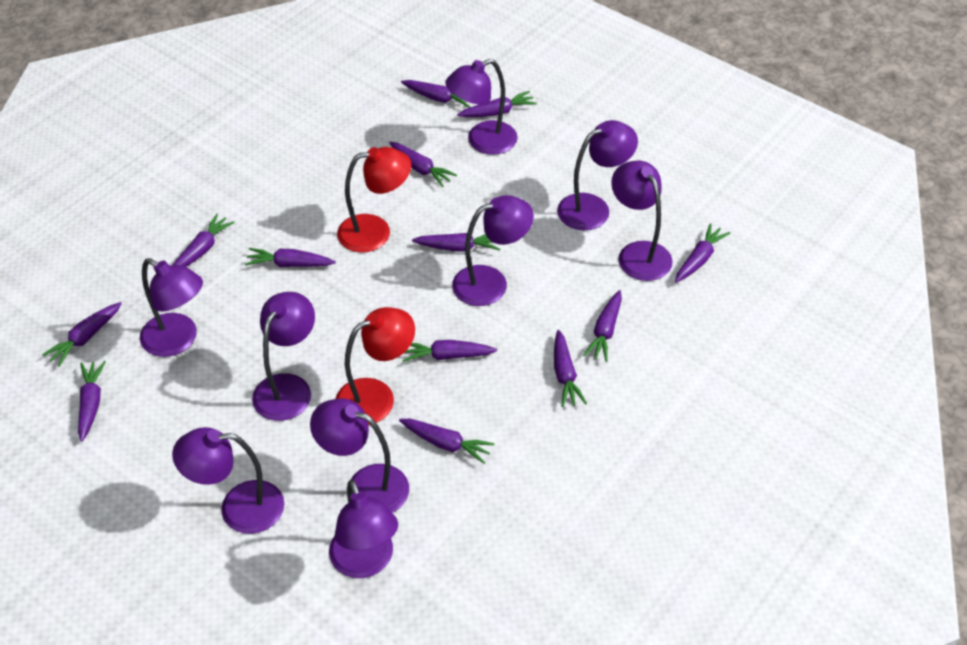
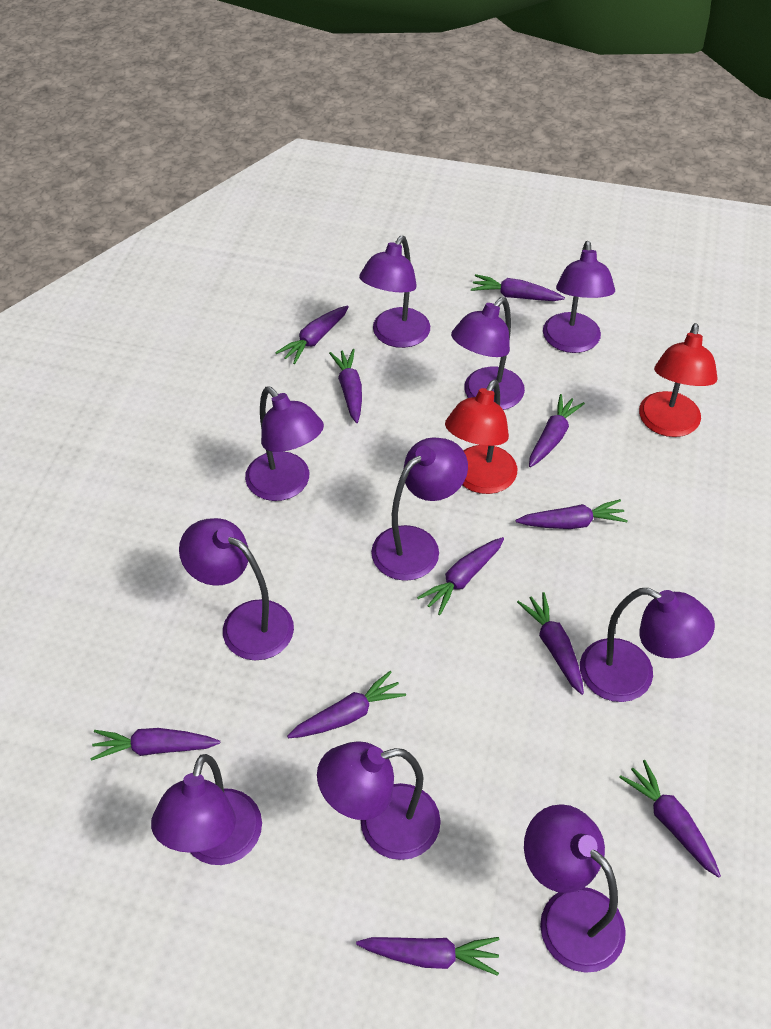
purple carrot: 13 -> 11
purple lamp: 9 -> 10

